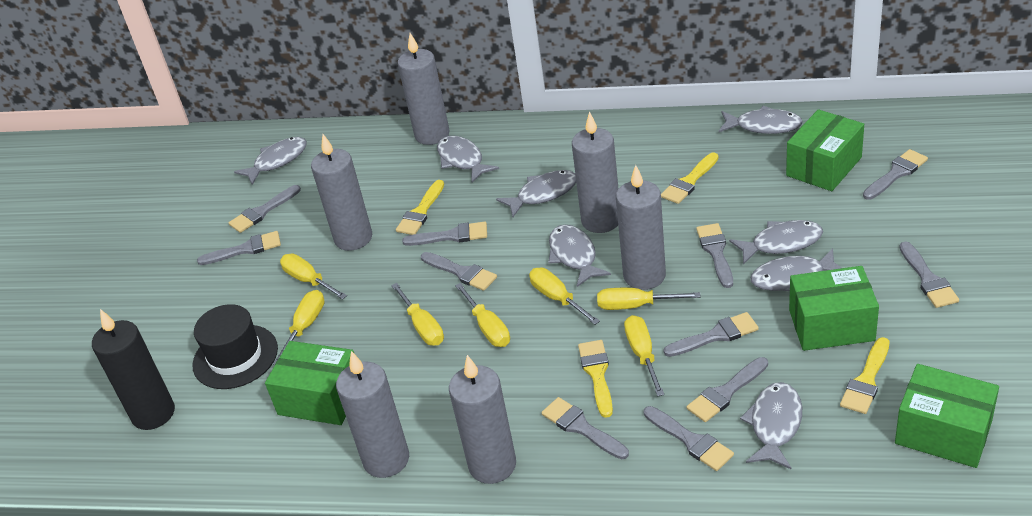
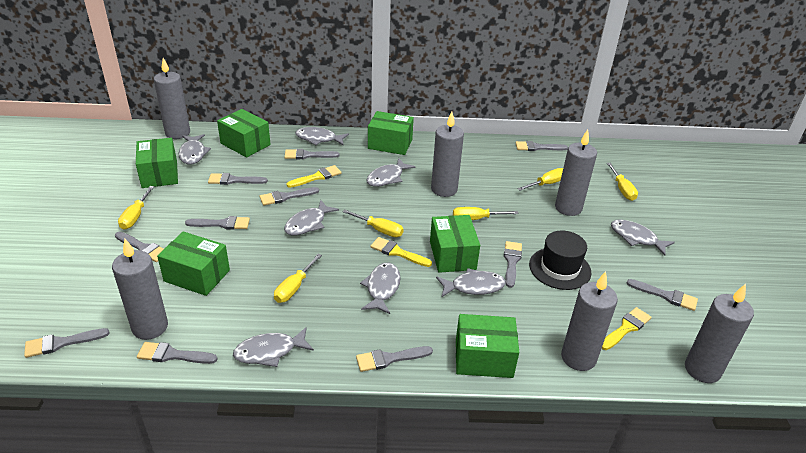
black candle: 1 -> 0
green box: 4 -> 6
yellow brush: 4 -> 3
yellow screwdriver: 7 -> 6

